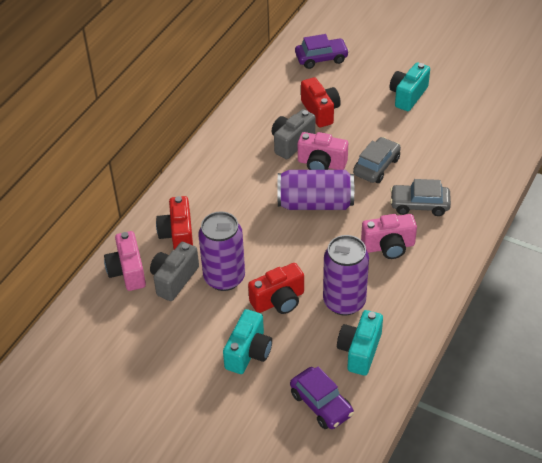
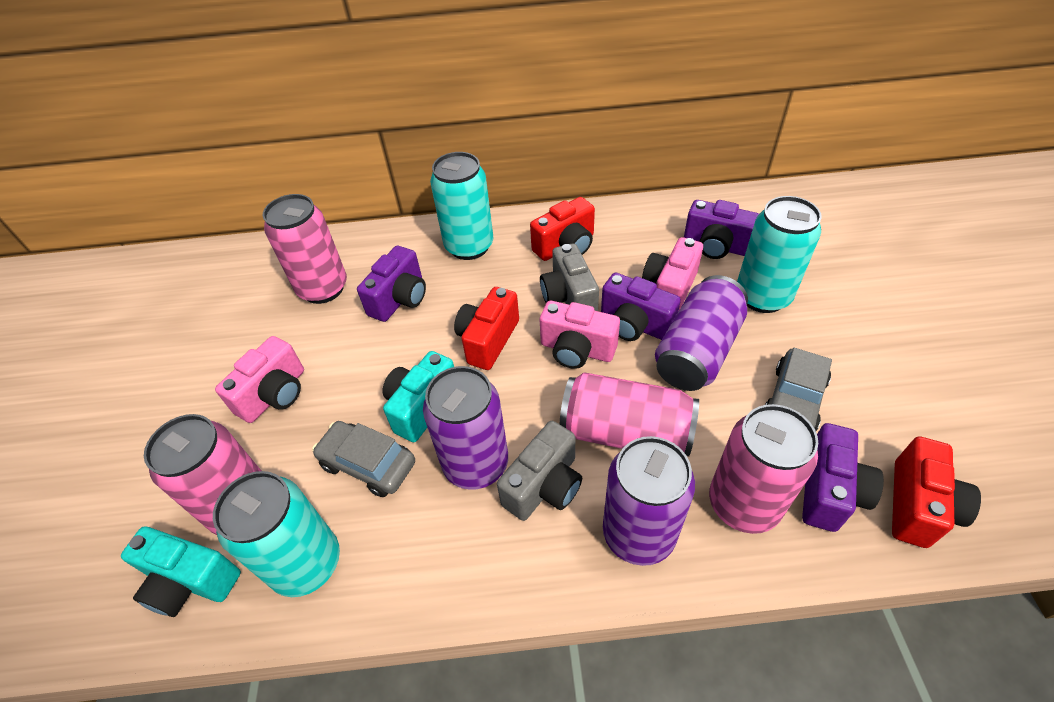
pink can: 0 -> 4
purple camera: 0 -> 4
purple car: 2 -> 0
turquoise camera: 3 -> 2
turquoise can: 0 -> 3

